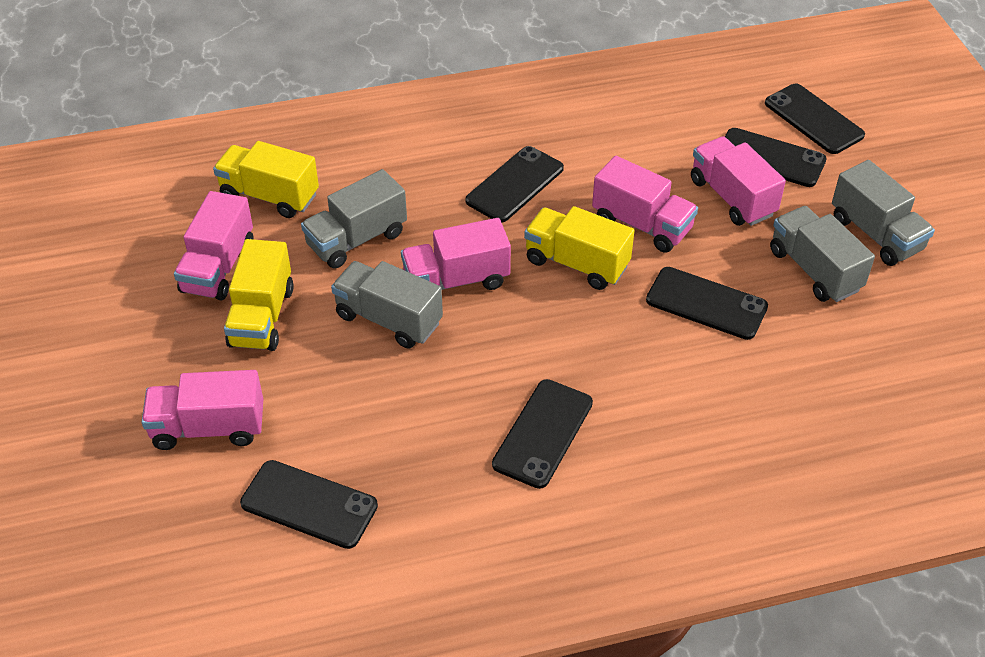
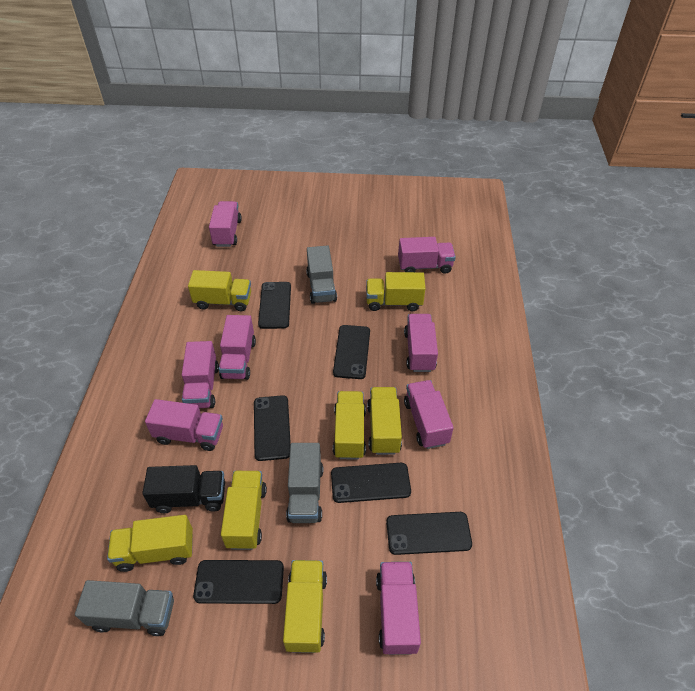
black truck: 0 -> 1
grey truck: 4 -> 3
pink truck: 5 -> 8
yellow truck: 3 -> 7

